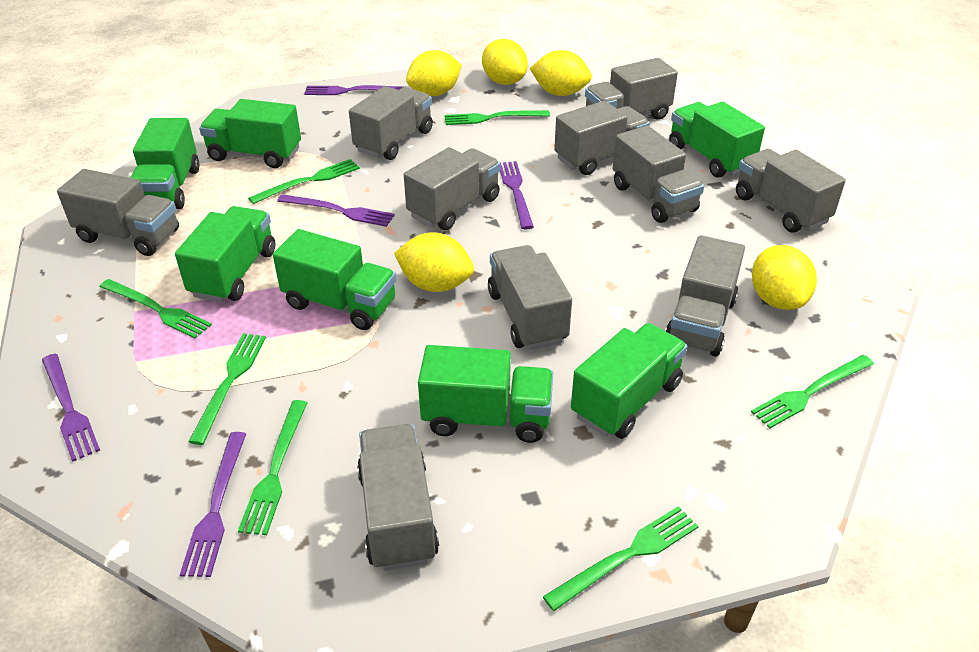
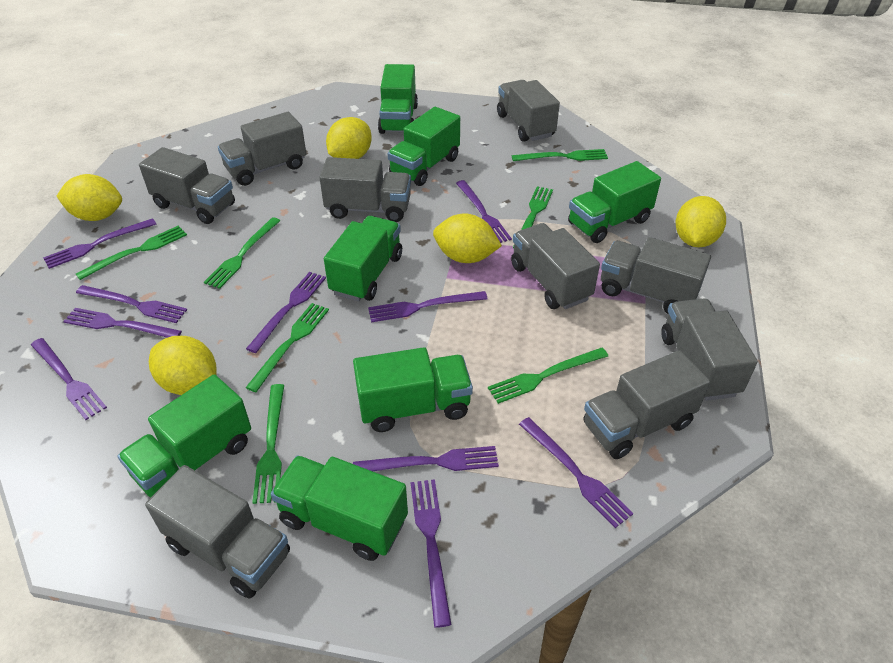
grey truck: 10 -> 9
purple fork: 5 -> 10

